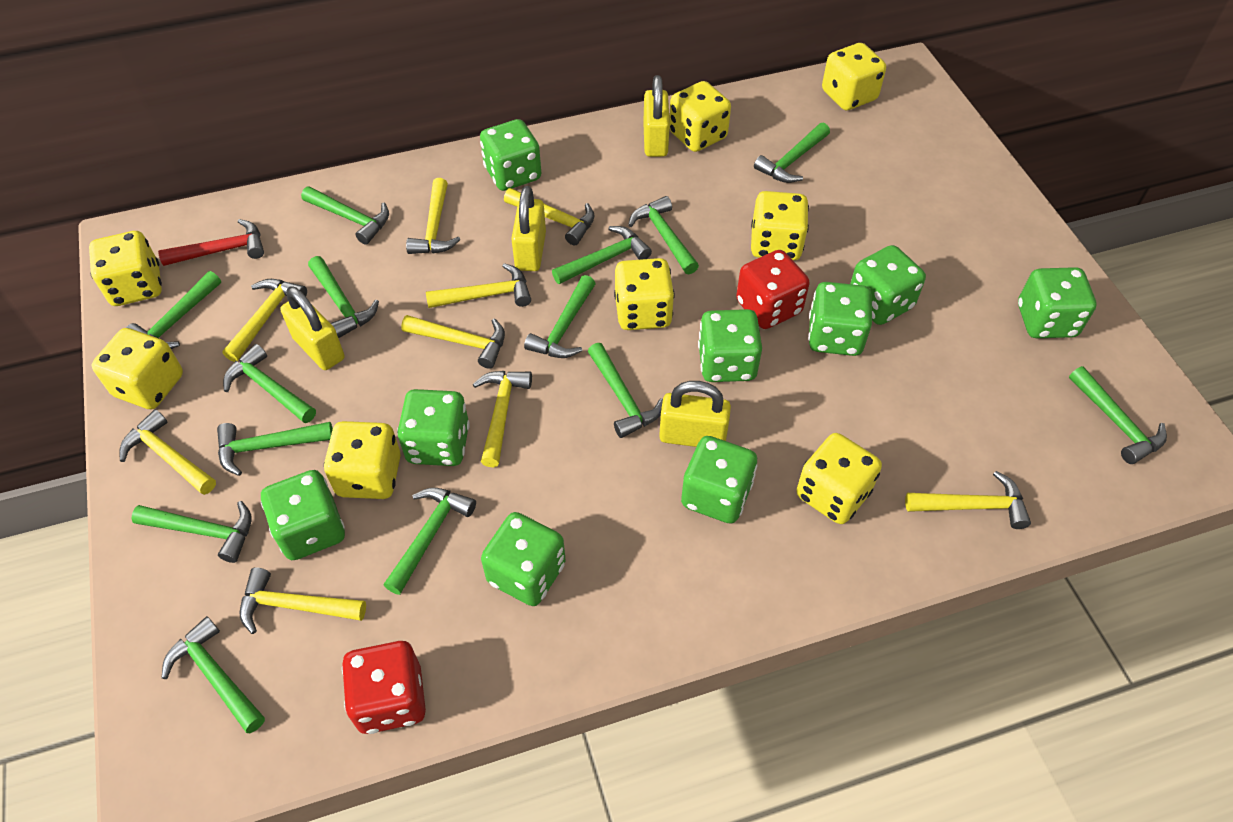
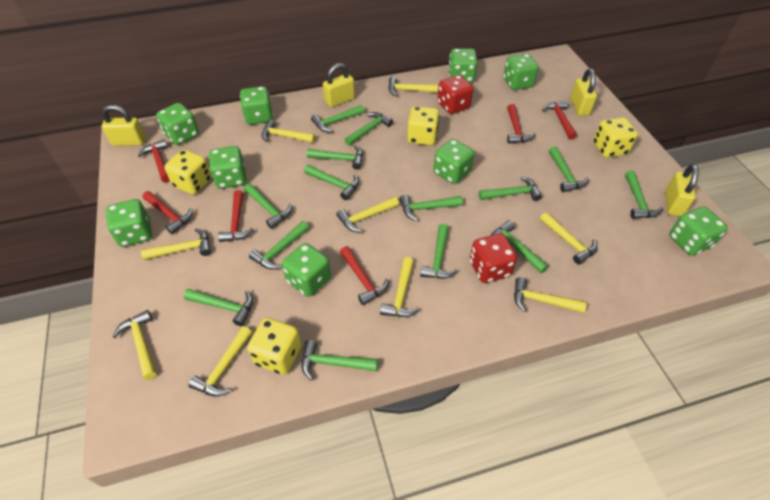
red hammer: 1 -> 6
yellow dice: 8 -> 4

